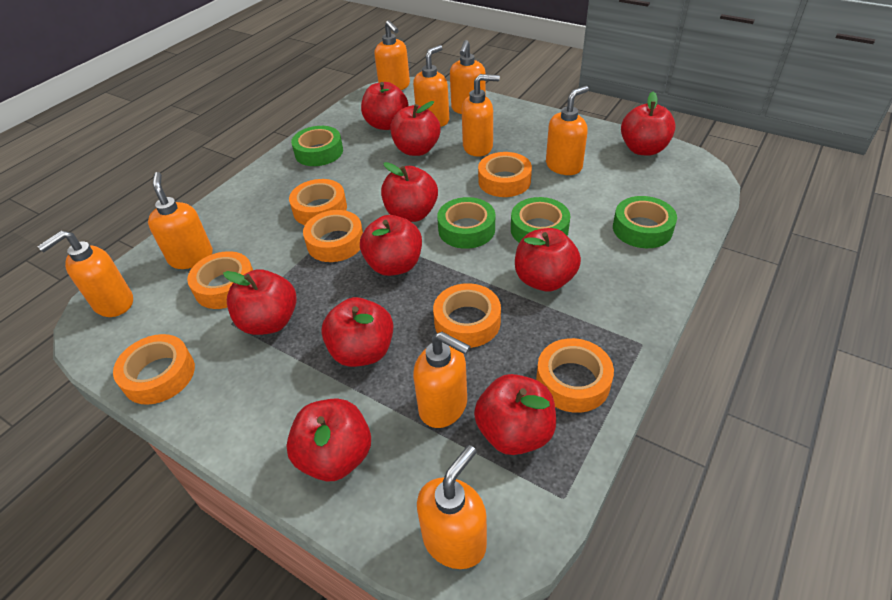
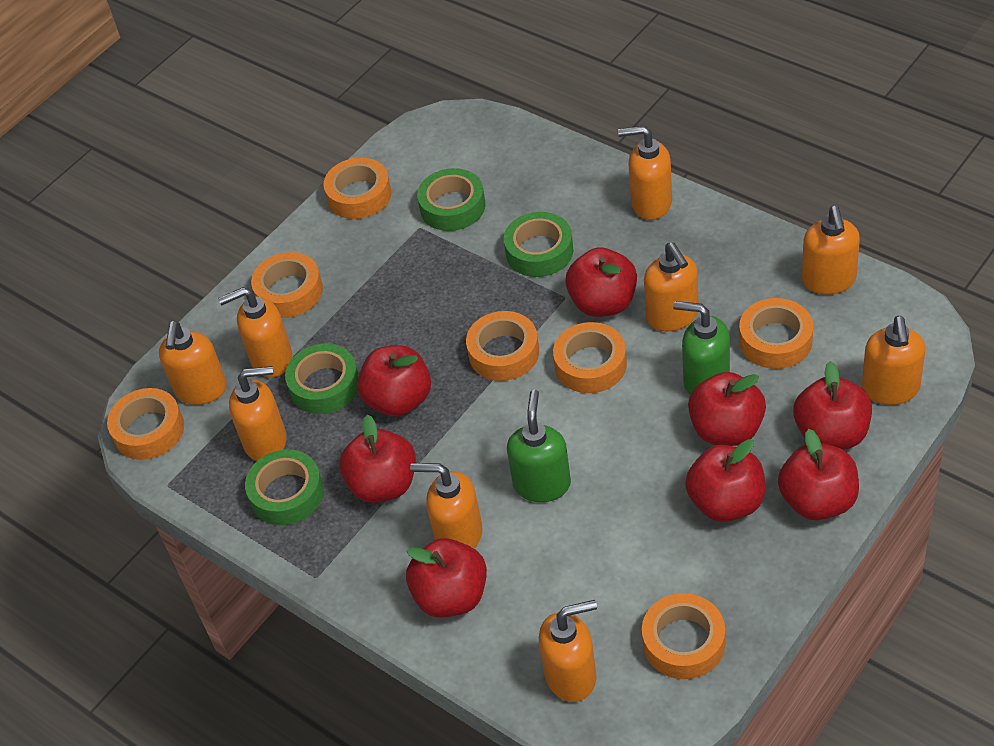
green soap dispenser: 0 -> 2
red apple: 10 -> 8

